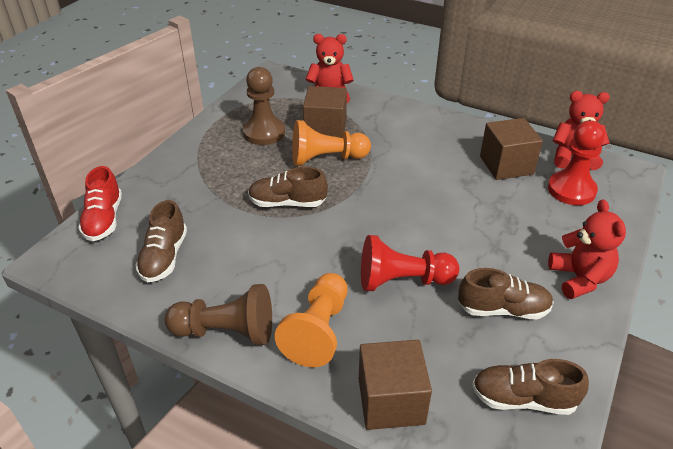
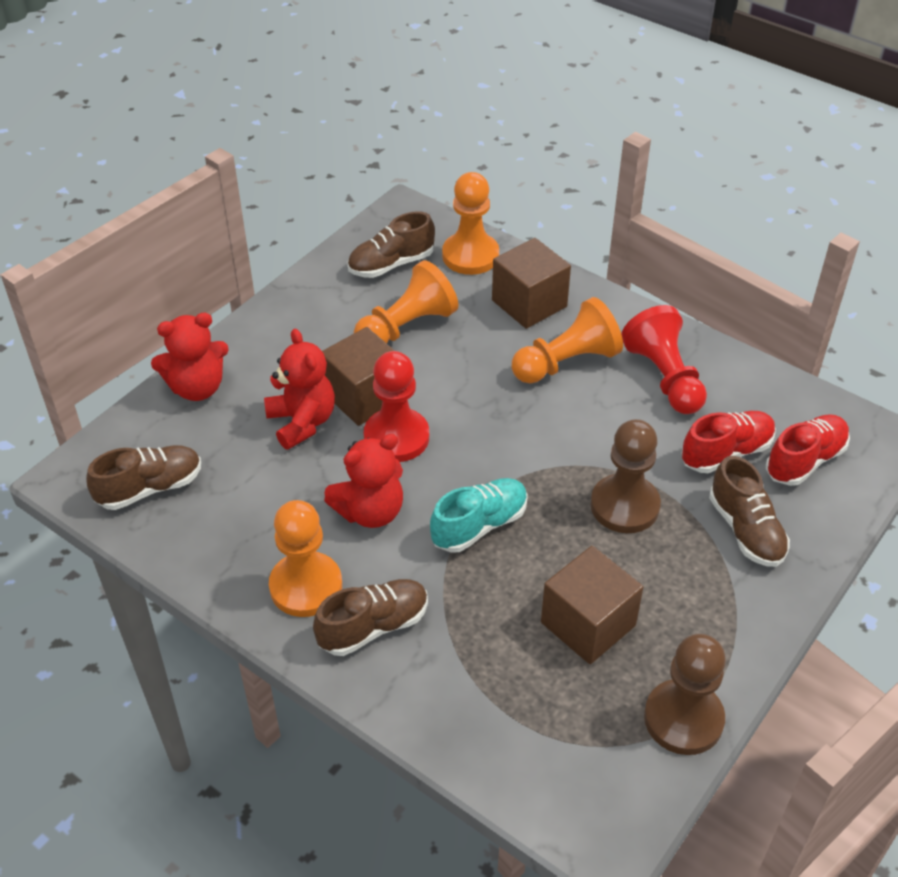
orange pawn: 2 -> 4
red shoe: 1 -> 2
turquoise shoe: 0 -> 1

